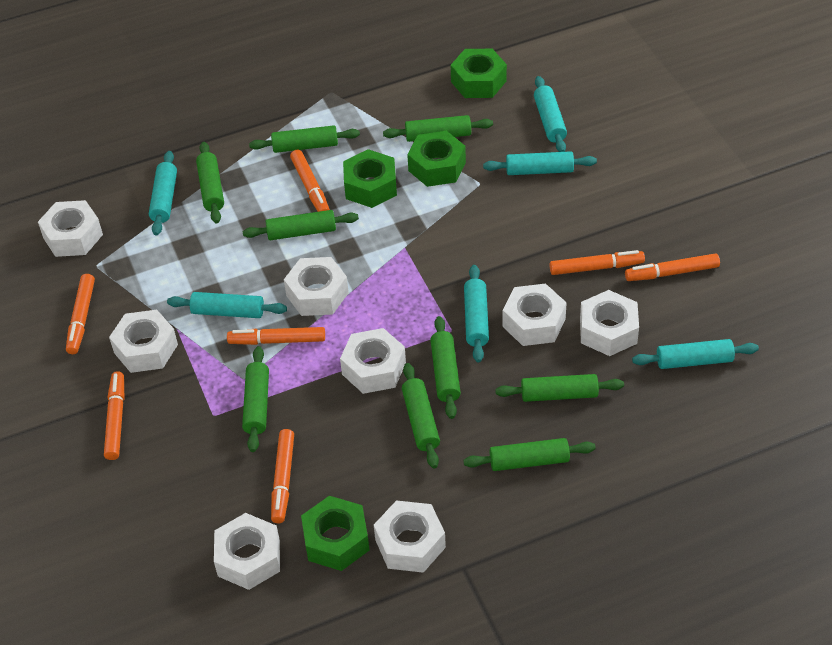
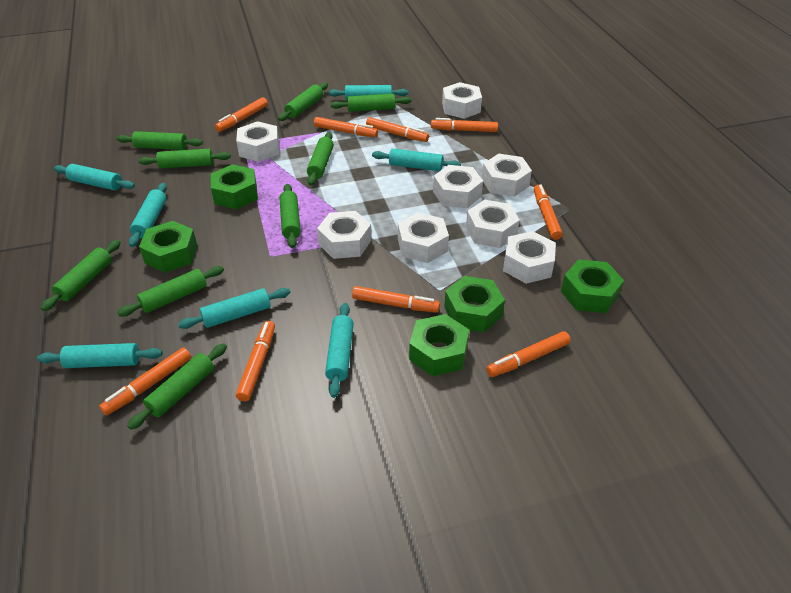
green nut: 4 -> 5
orange marker: 7 -> 9
turquoise rolling pin: 6 -> 7

